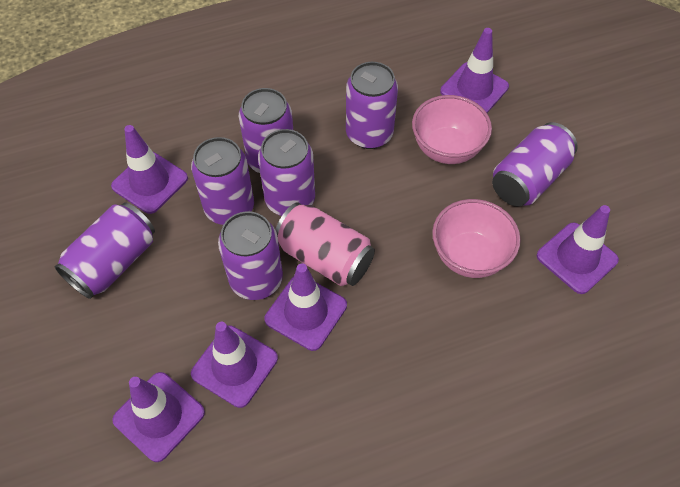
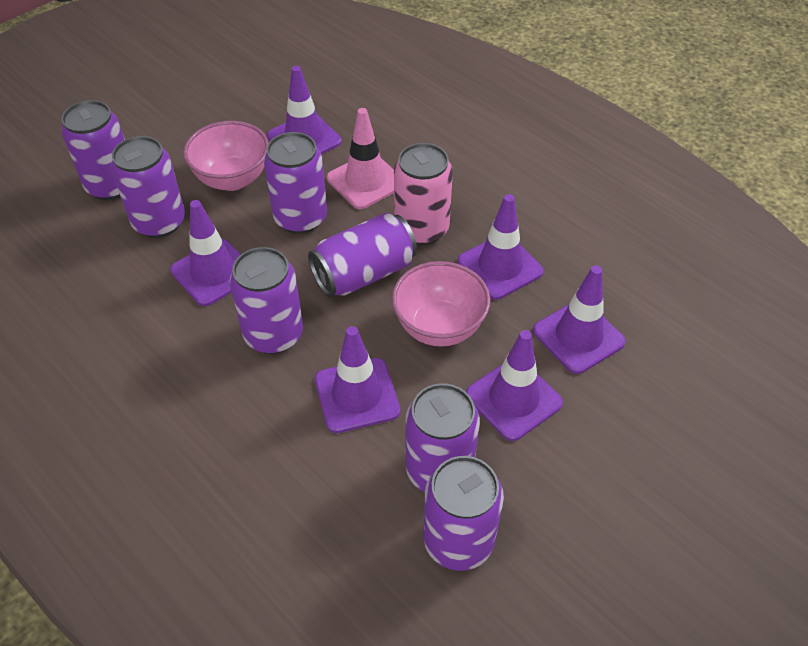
pink traffic cone: 0 -> 1

